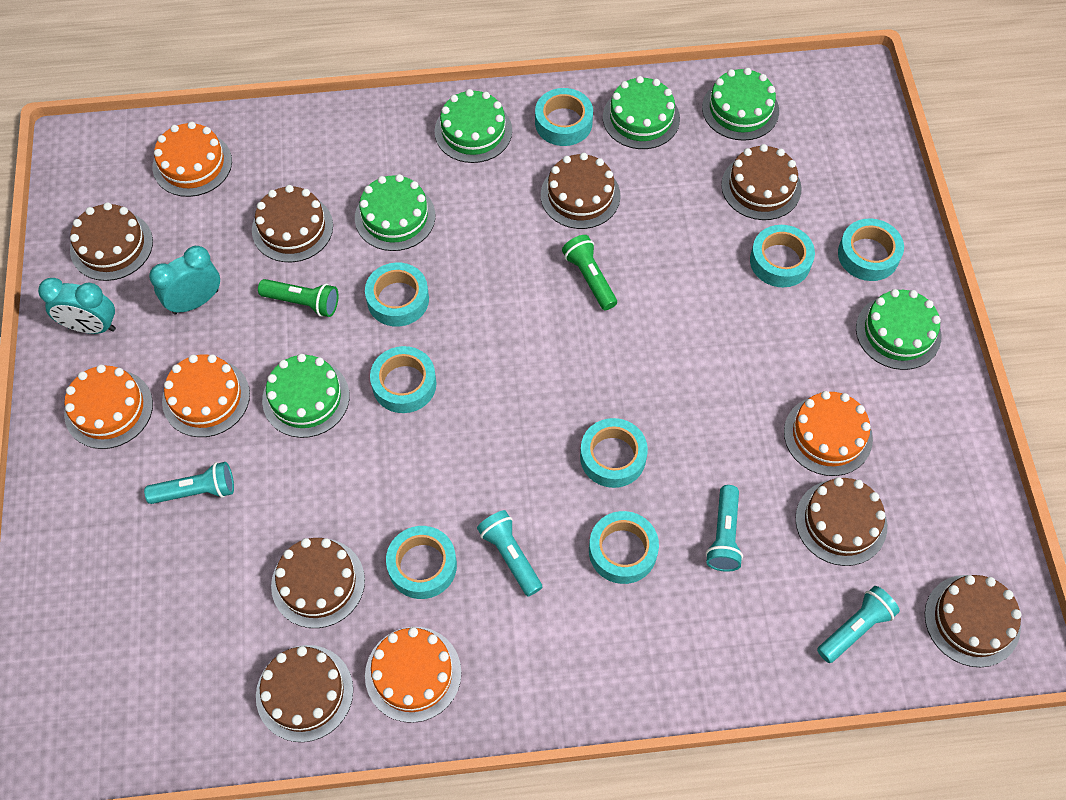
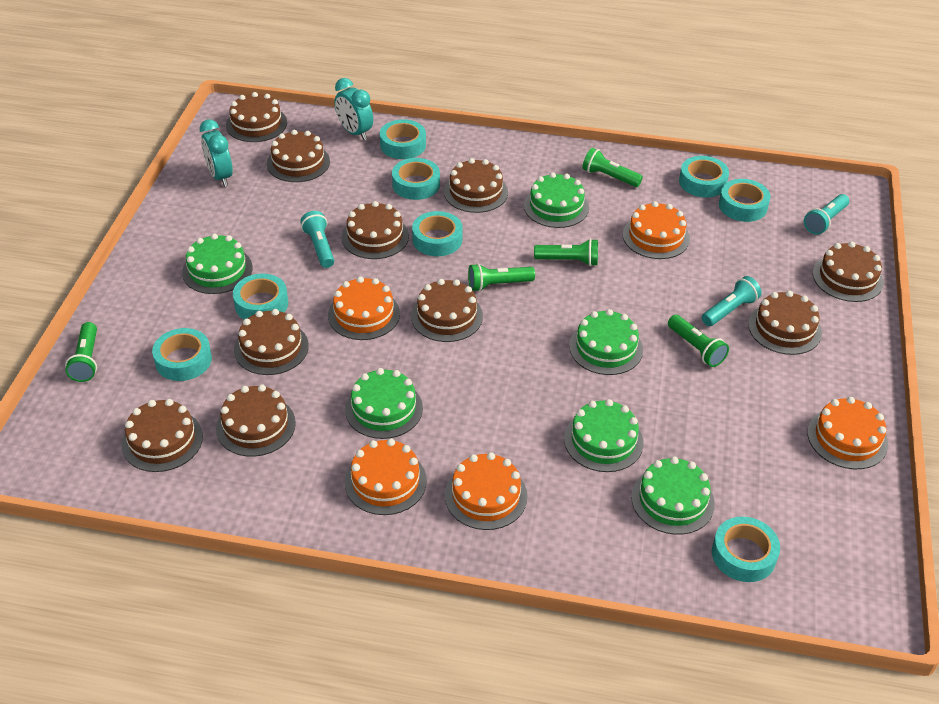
brown cake: 8 -> 10
green flashlight: 2 -> 5
turquoise flashlight: 4 -> 3

